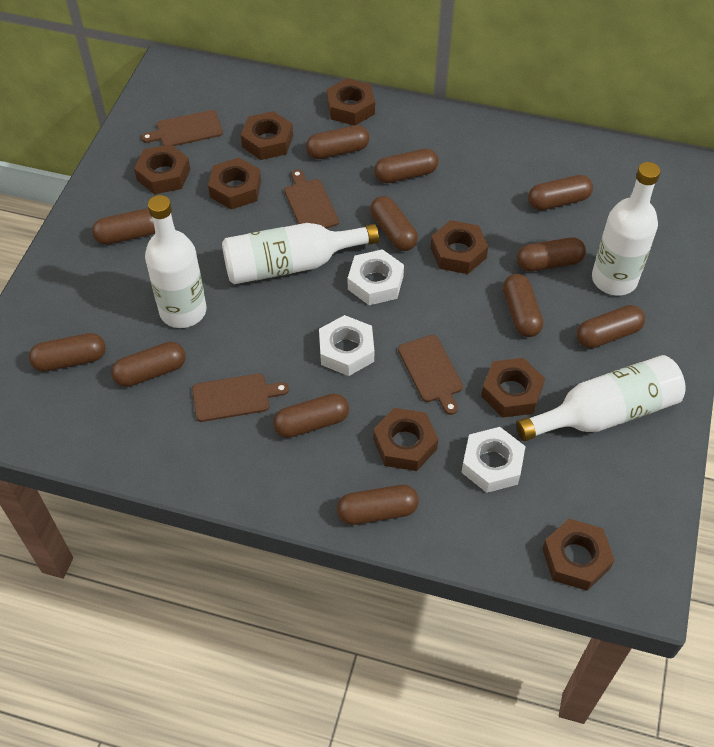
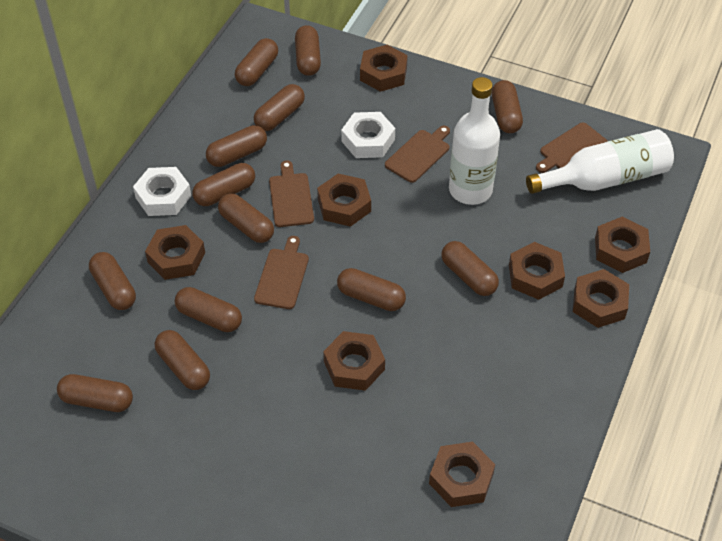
brown capsule: 12 -> 13
white bottle: 4 -> 2
white nut: 3 -> 2

